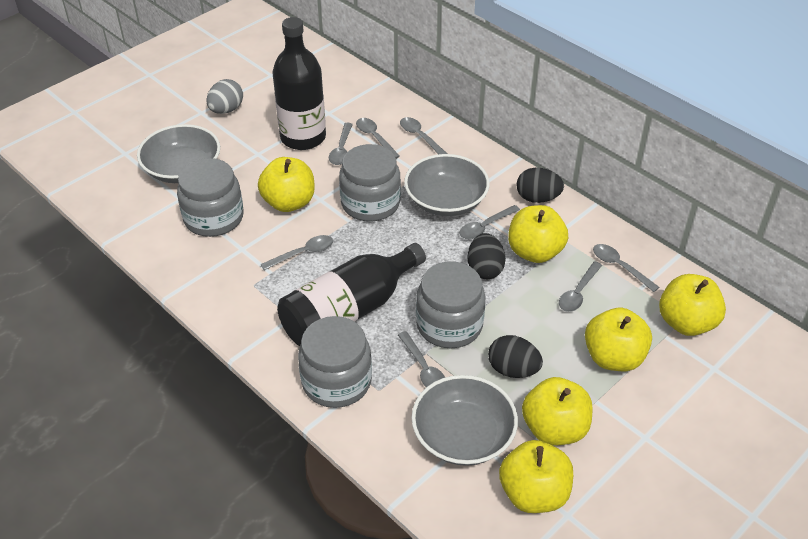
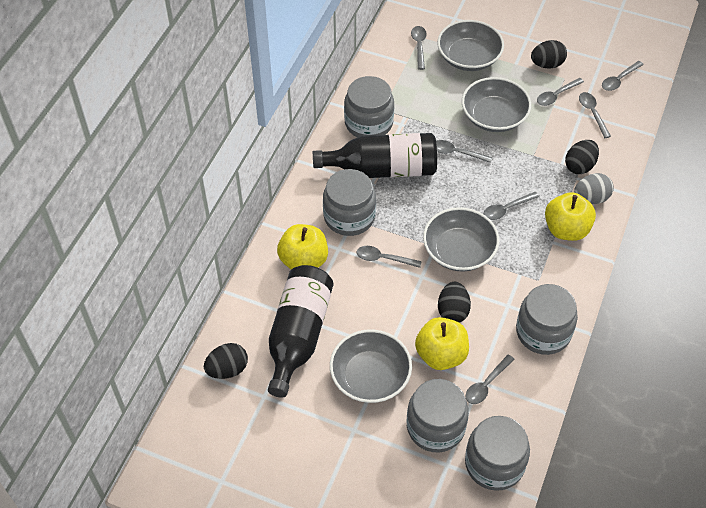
black egg: 3 -> 4
grey bowl: 3 -> 4
grey jar: 4 -> 5
yellow apple: 6 -> 3

